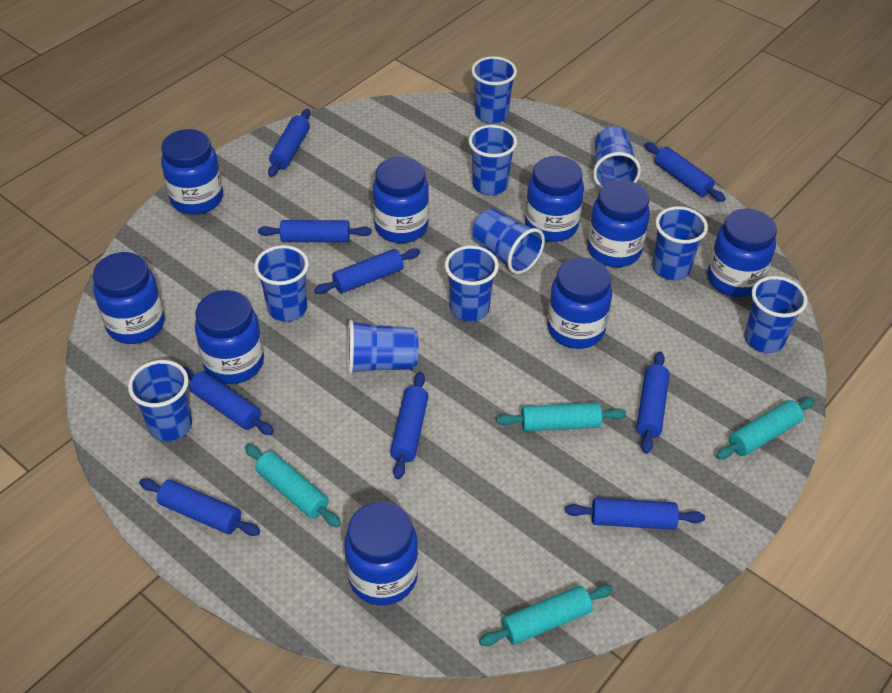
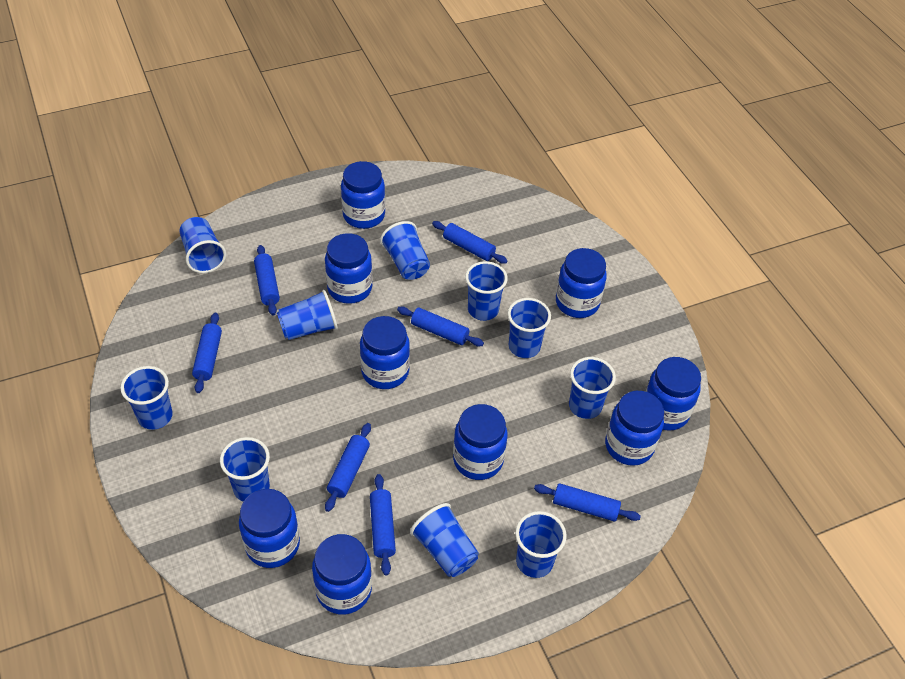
blue rolling pin: 9 -> 7
turquoise rolling pin: 4 -> 0

